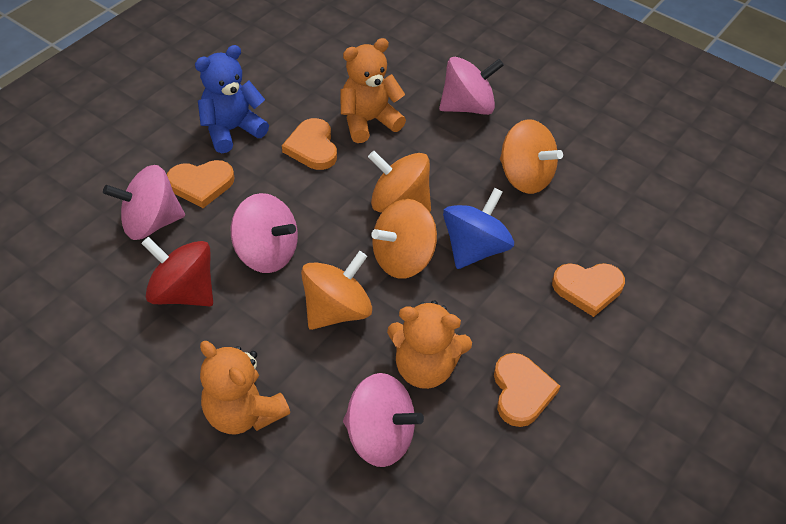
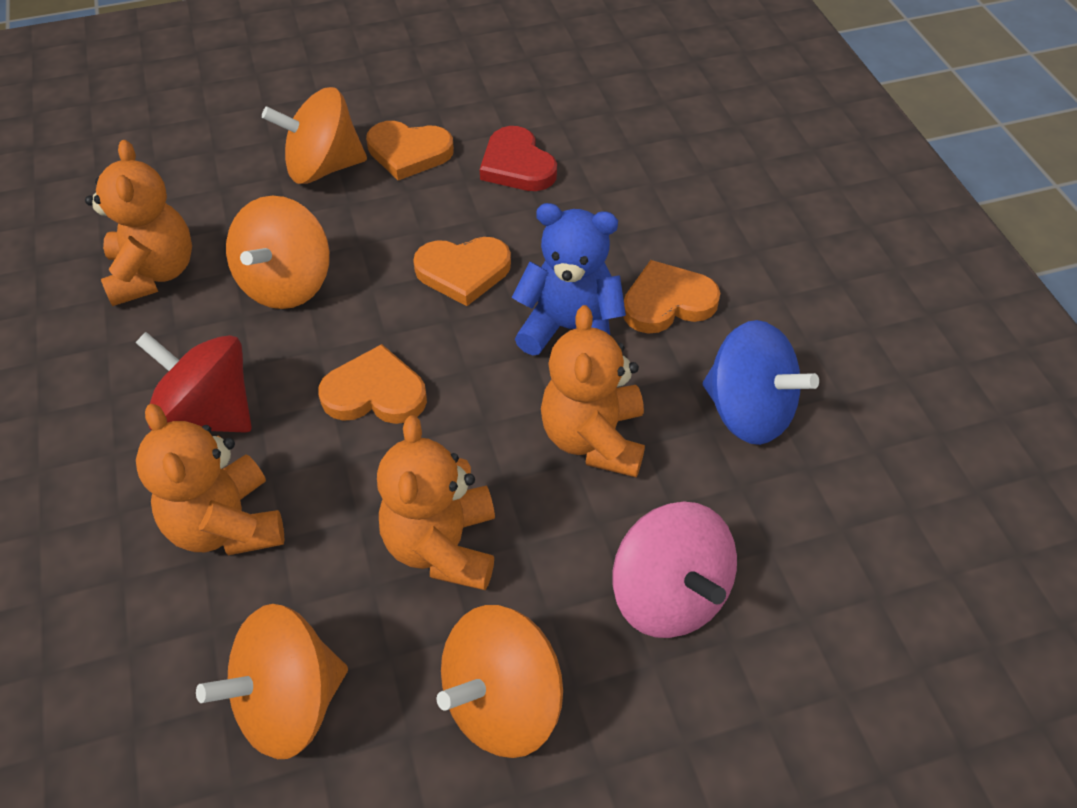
orange teddy bear: 3 -> 4
pink spinning top: 4 -> 1
red heart: 0 -> 1

